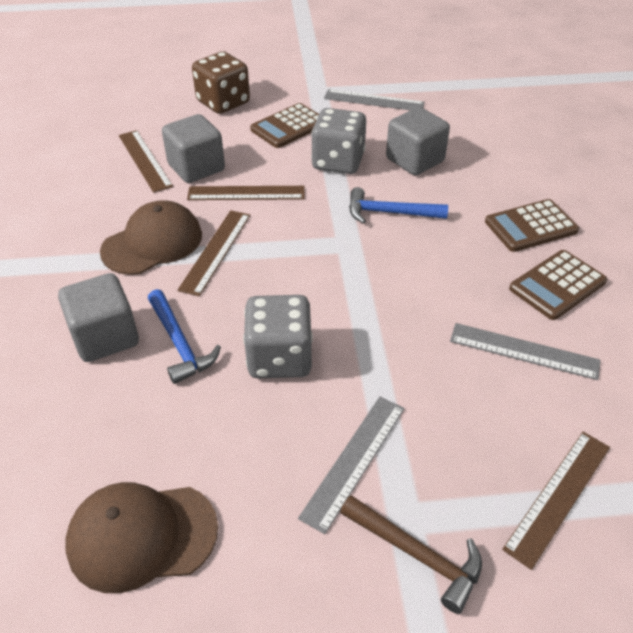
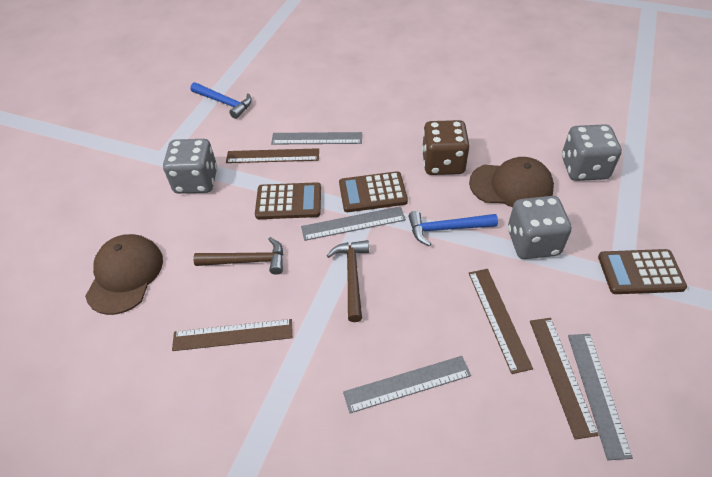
brown hammer: 1 -> 2
grey cube: 3 -> 0
grey dice: 2 -> 3
grey ruler: 3 -> 4

